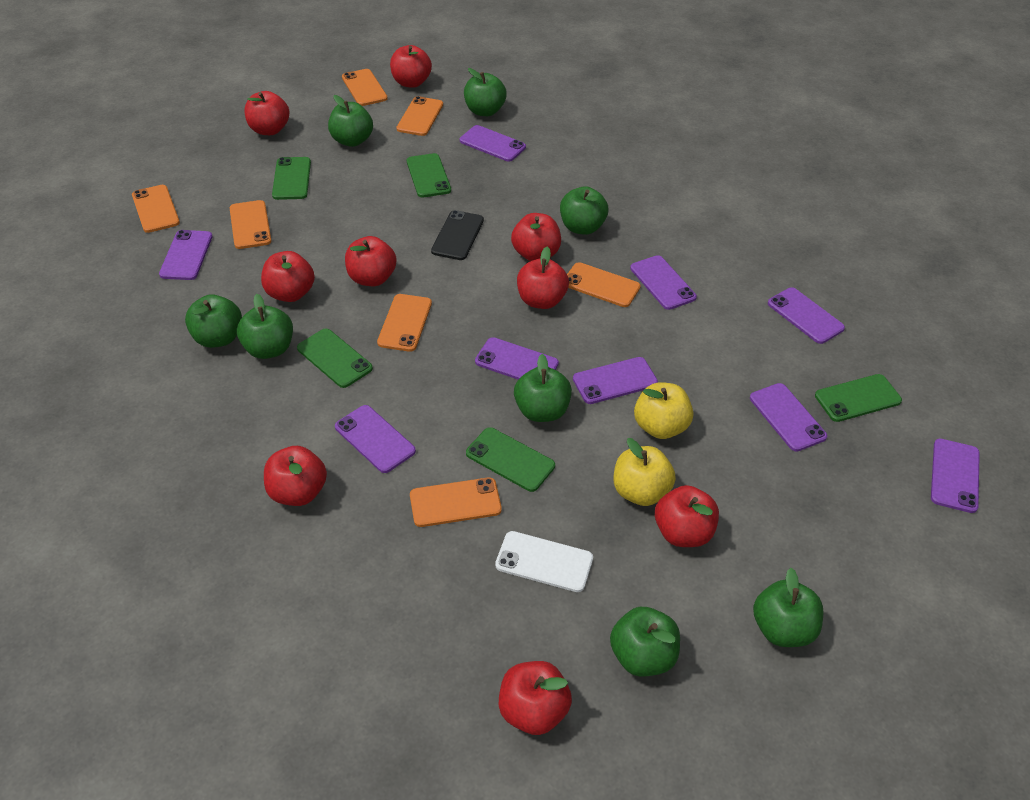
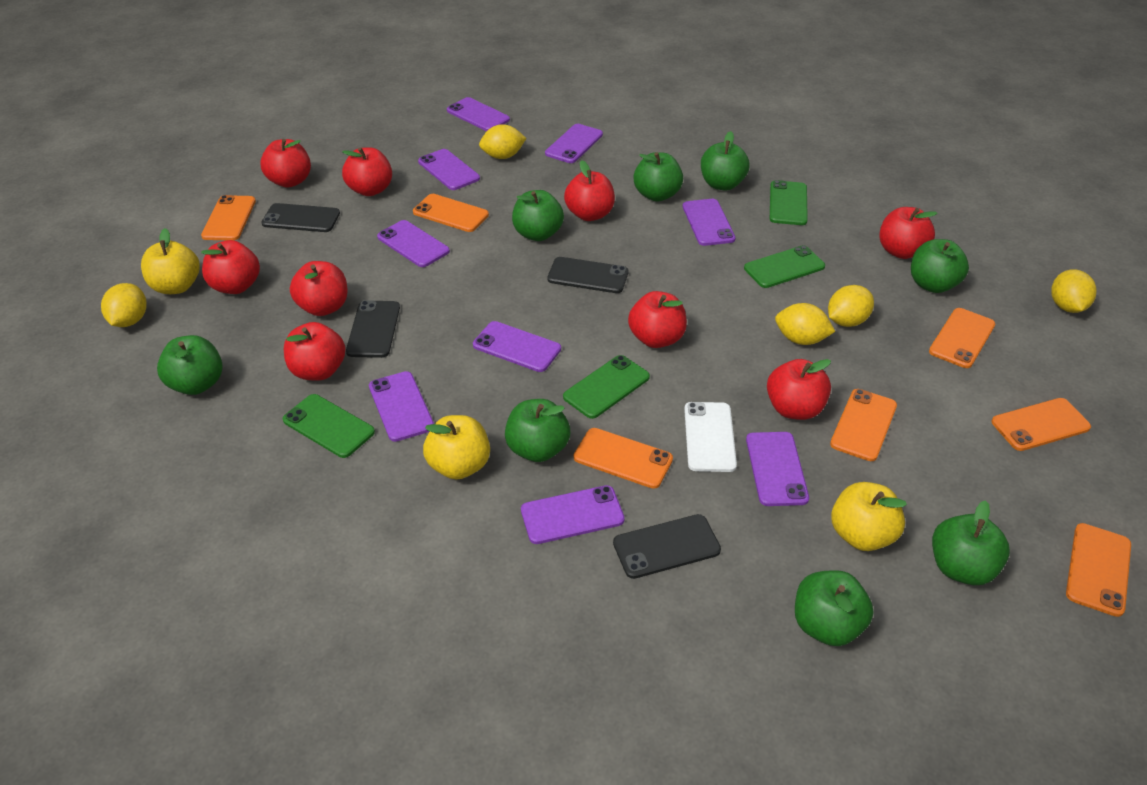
black phone: 1 -> 4
green phone: 5 -> 4
yellow apple: 2 -> 3
yellow lemon: 0 -> 5

